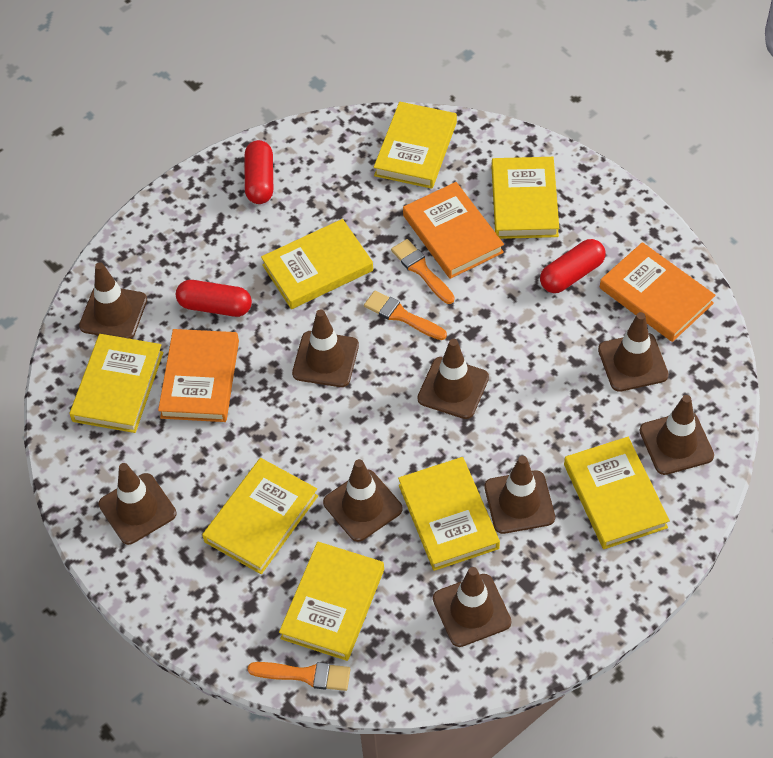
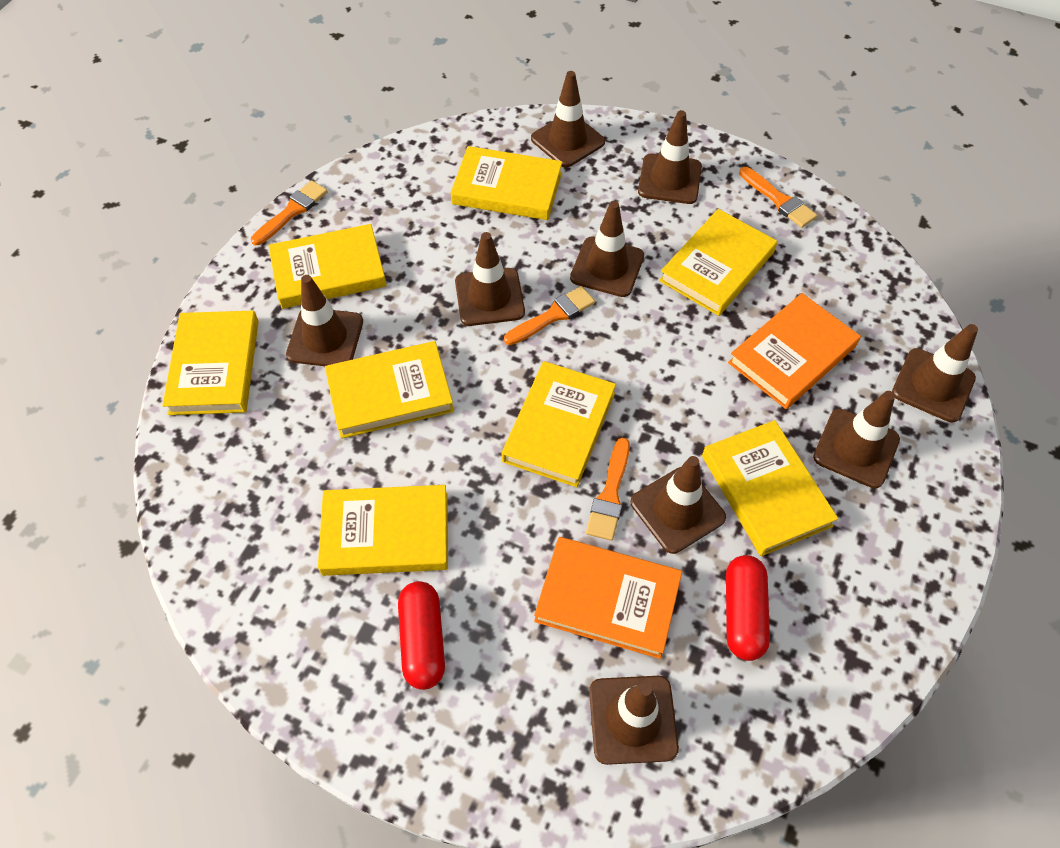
orange book: 3 -> 2
orange brush: 3 -> 4
red capsule: 3 -> 2

